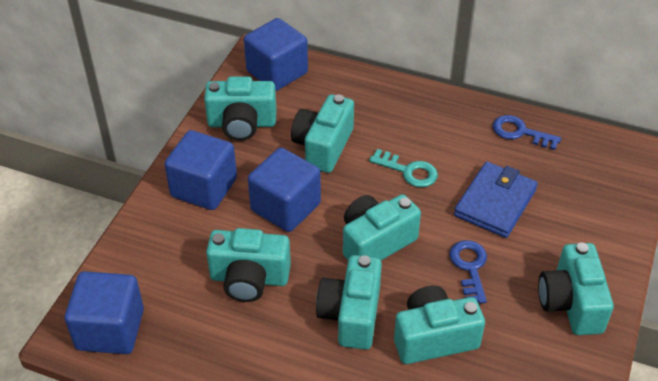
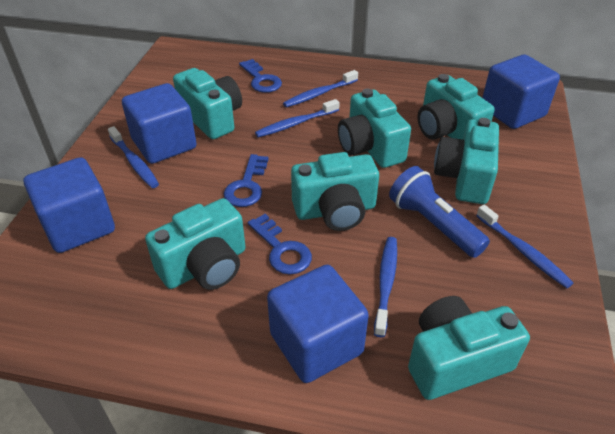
blue flashlight: 0 -> 1
blue key: 2 -> 3
blue toothbrush: 0 -> 5
blue wallet: 1 -> 0
turquoise key: 1 -> 0

